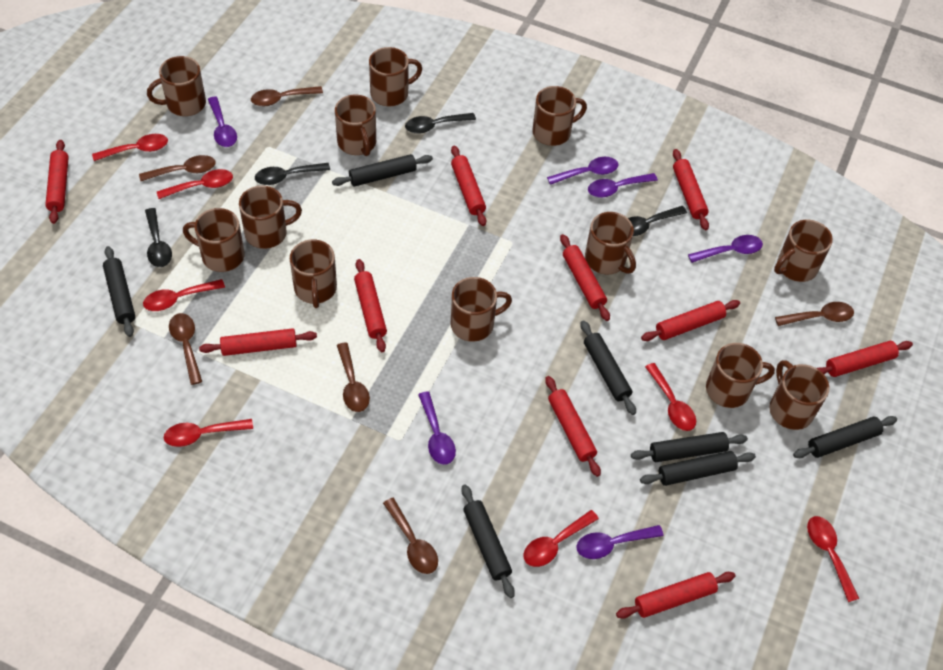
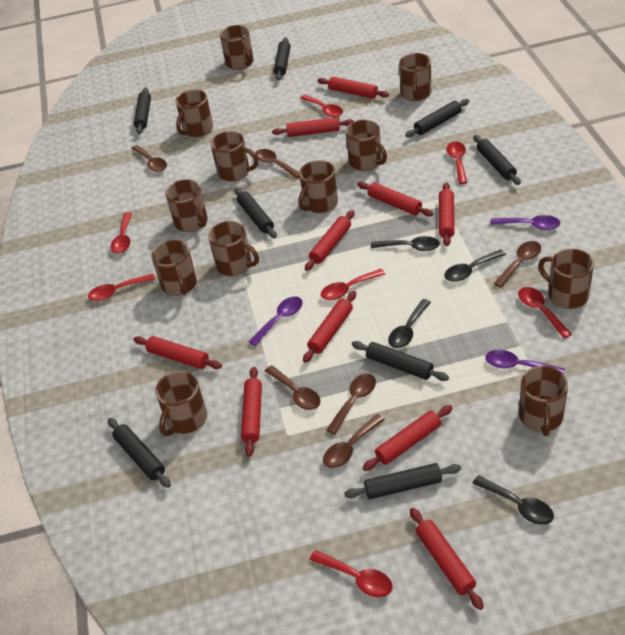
black rolling pin: 7 -> 8
purple spoon: 6 -> 3

